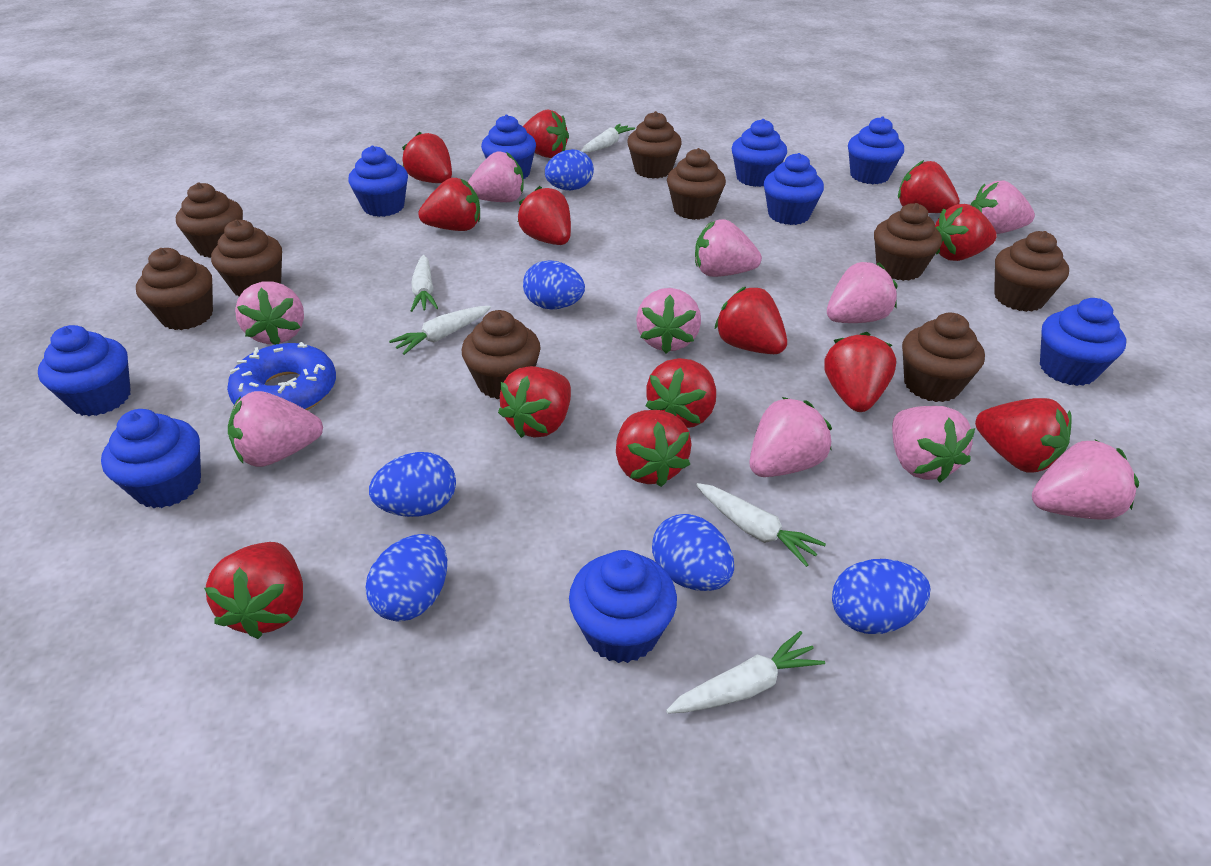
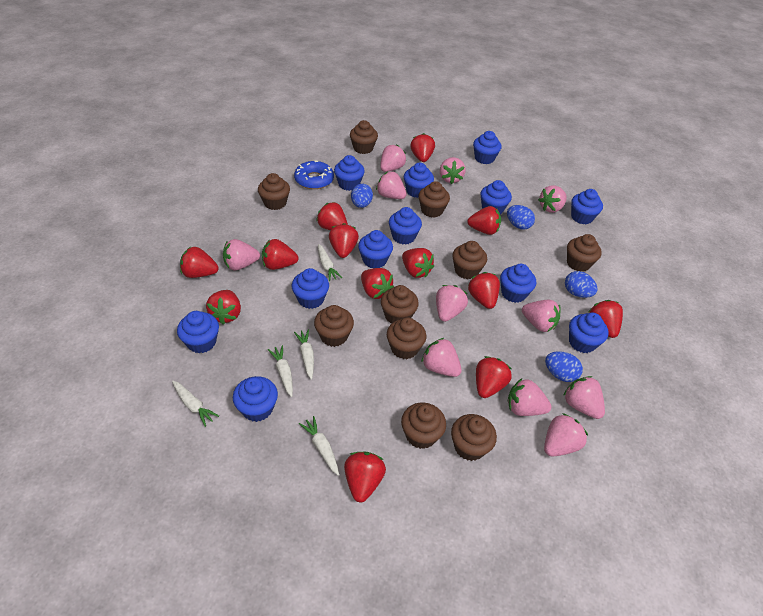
blue cupcake: 9 -> 12
blue egg: 6 -> 4
brown cupcake: 9 -> 10
pink strawberry: 10 -> 11

